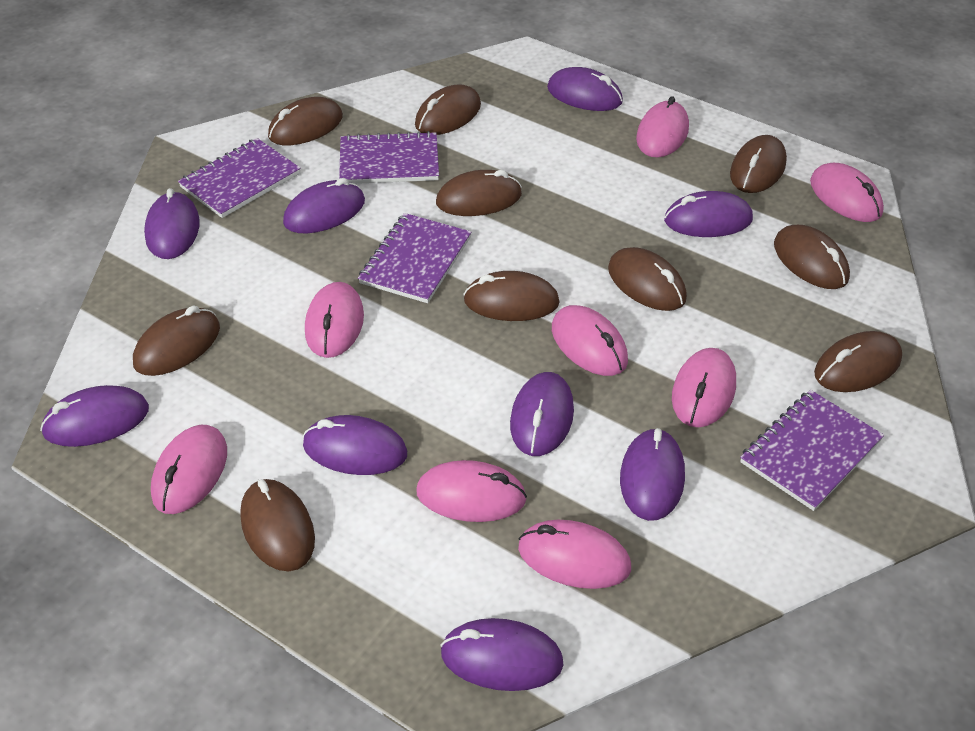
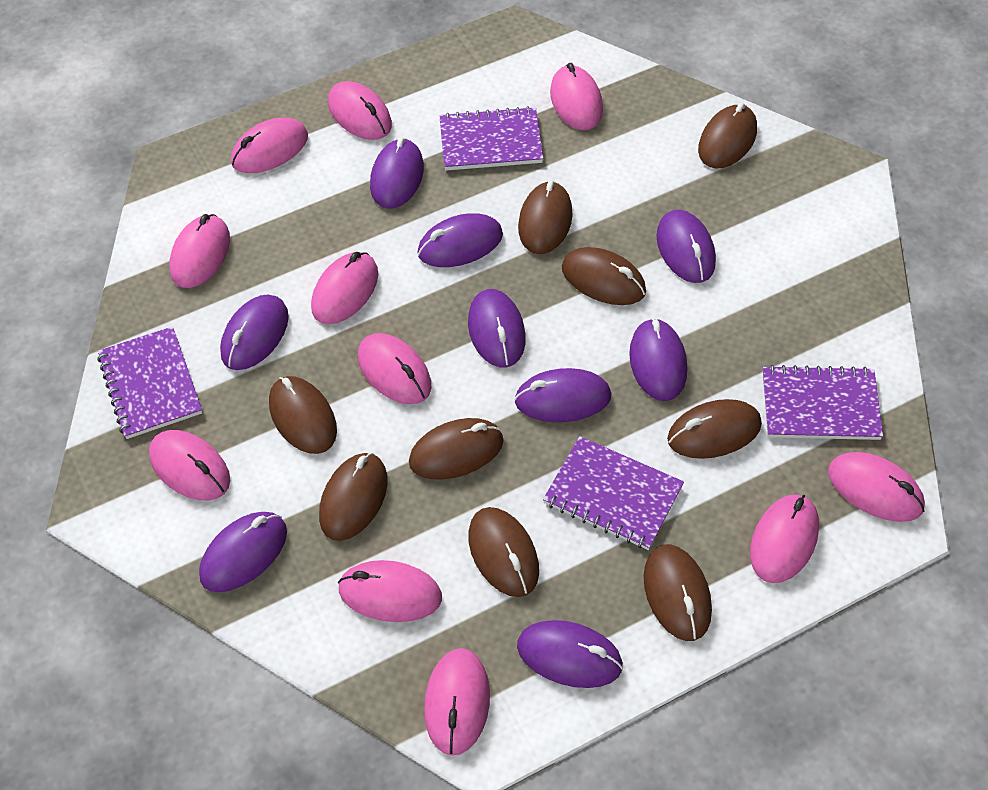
brown mouse: 10 -> 9
pink mouse: 8 -> 11

